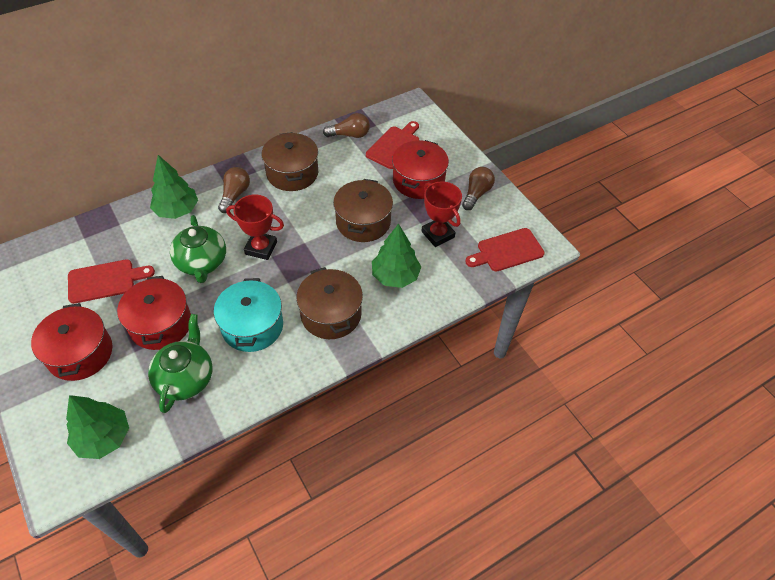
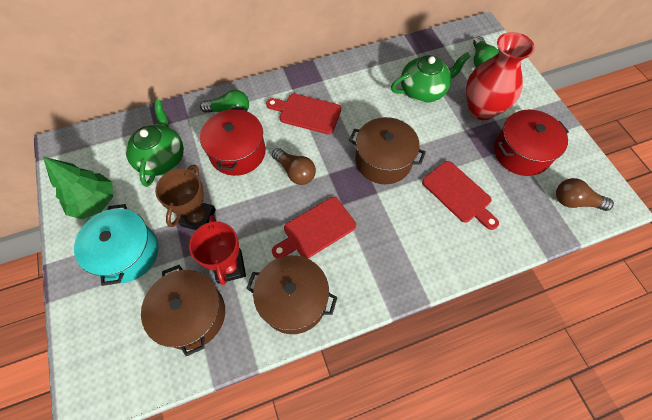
brown light bulb: 3 -> 2
brown trophy: 0 -> 1
green light bulb: 0 -> 2
green tree: 3 -> 1
red pot: 3 -> 2
red trophy: 2 -> 1
red vase: 0 -> 1

